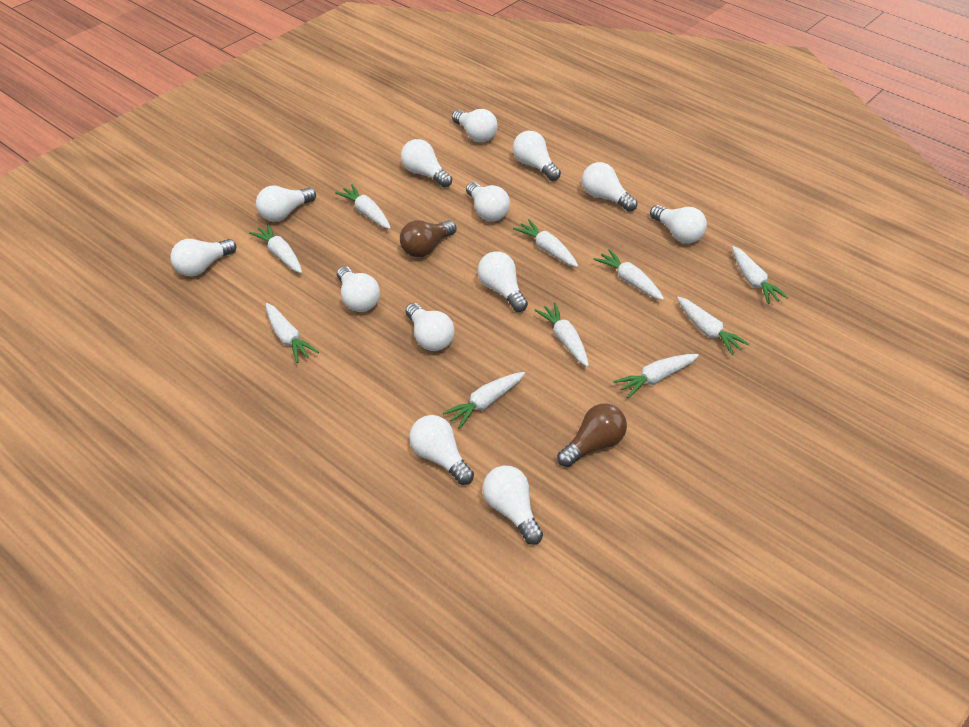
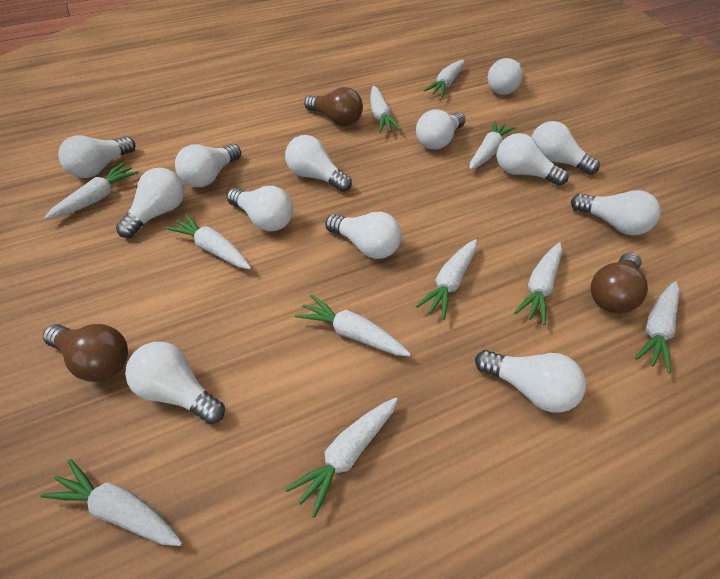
brown light bulb: 2 -> 3
white carrot: 10 -> 11

